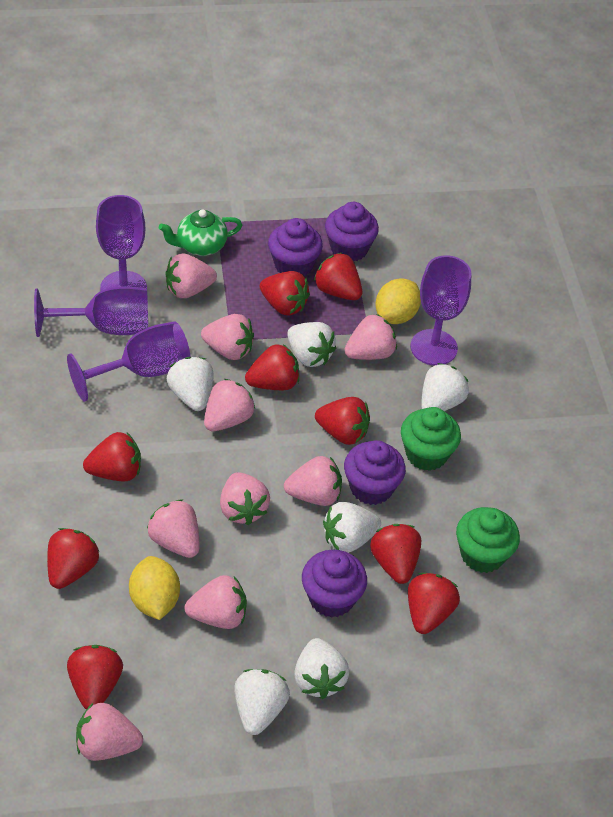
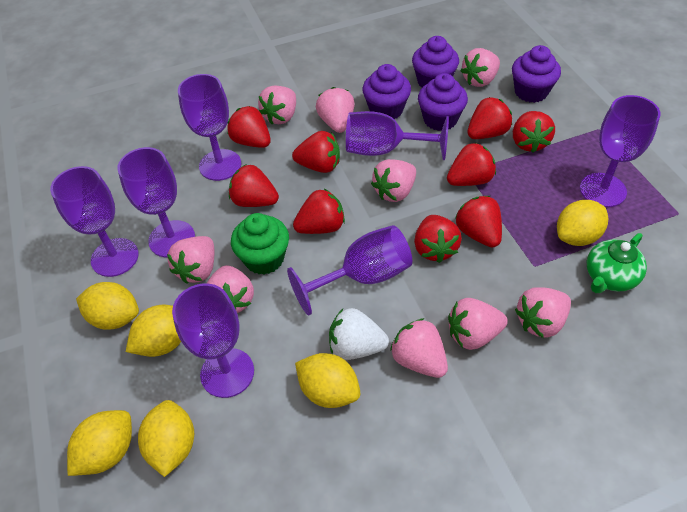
green cupcake: 2 -> 1
purple goblet: 4 -> 7
white strawberry: 6 -> 1
yellow lemon: 2 -> 6

